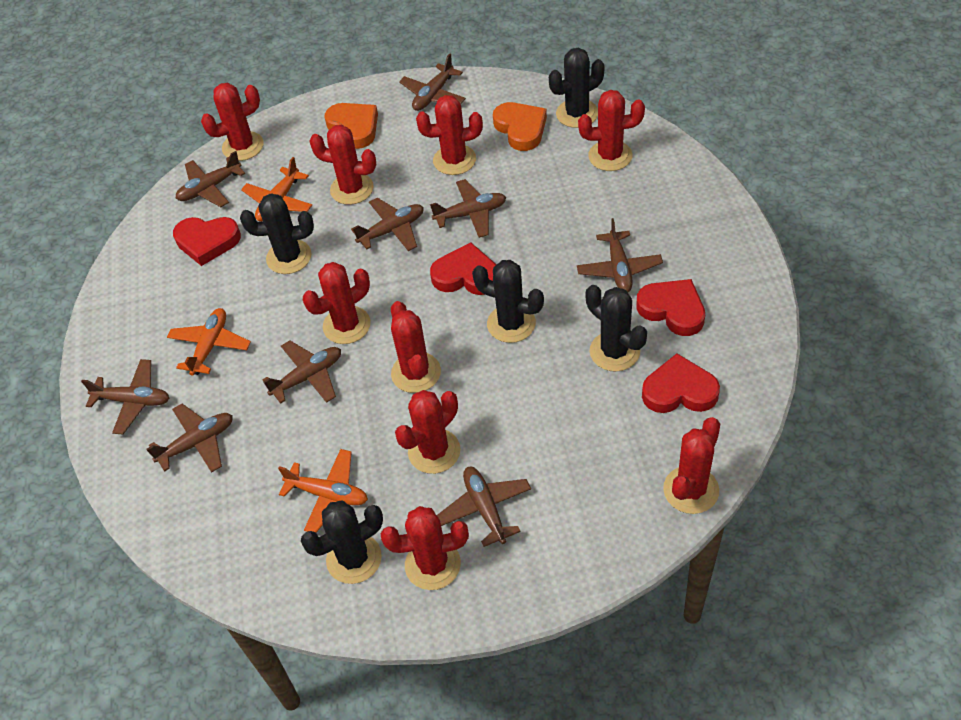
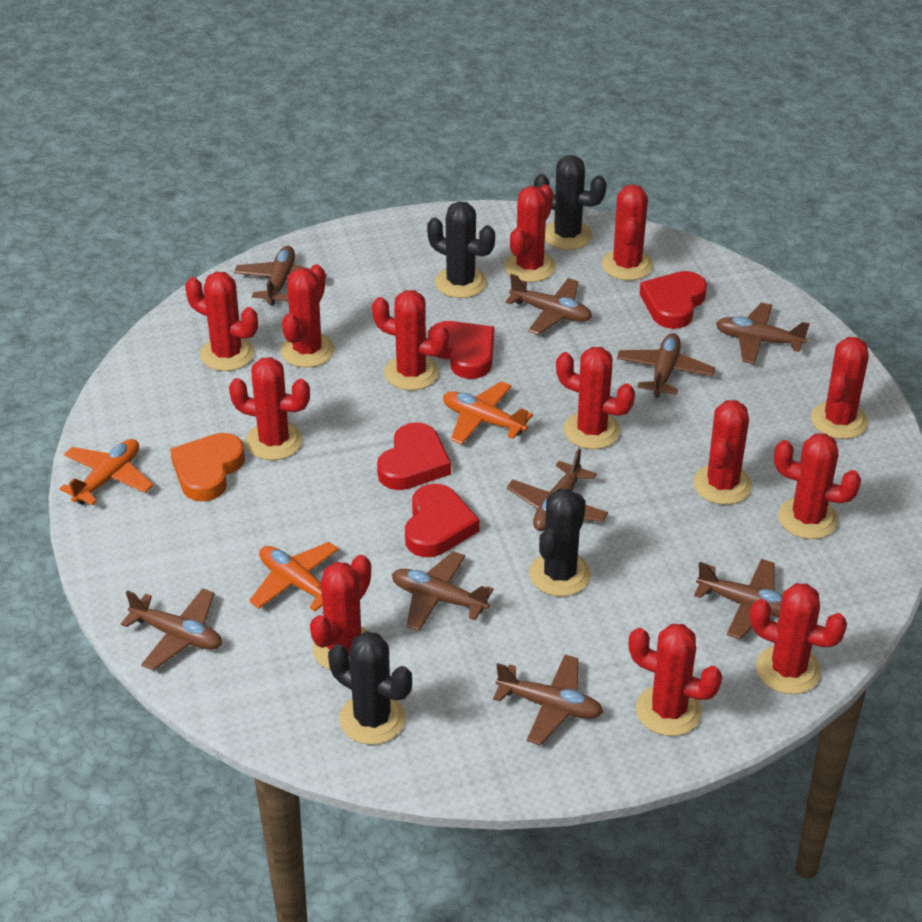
black cactus: 5 -> 4
orange heart: 2 -> 1
red cactus: 9 -> 13

